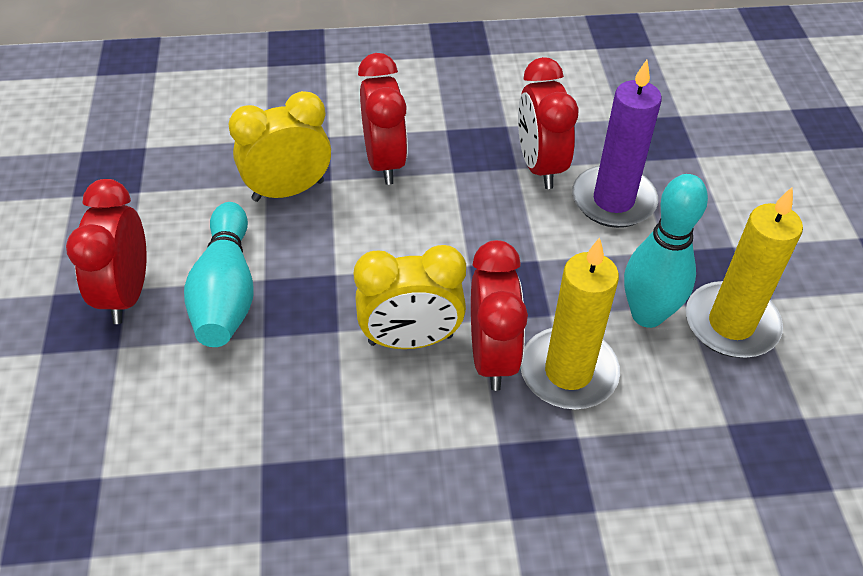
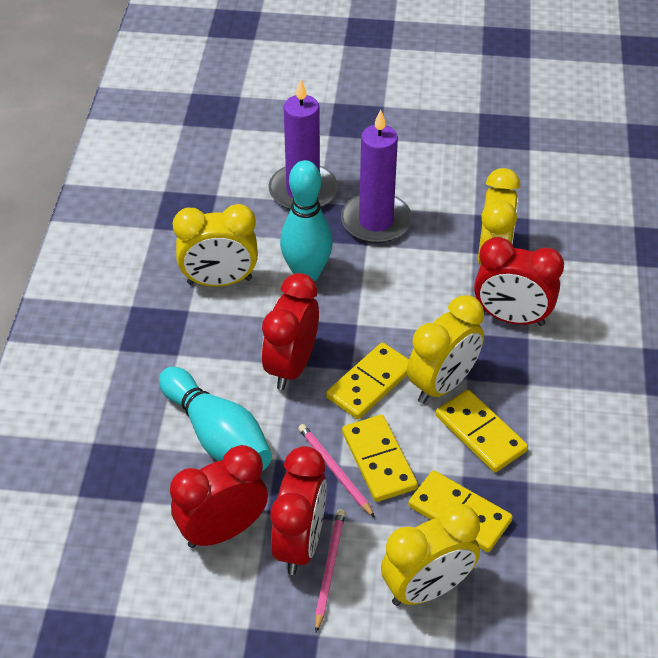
pink pencil: 0 -> 2
purple candle: 1 -> 2
yellow candle: 2 -> 0
yellow clock: 2 -> 4
yellow domino: 0 -> 4

